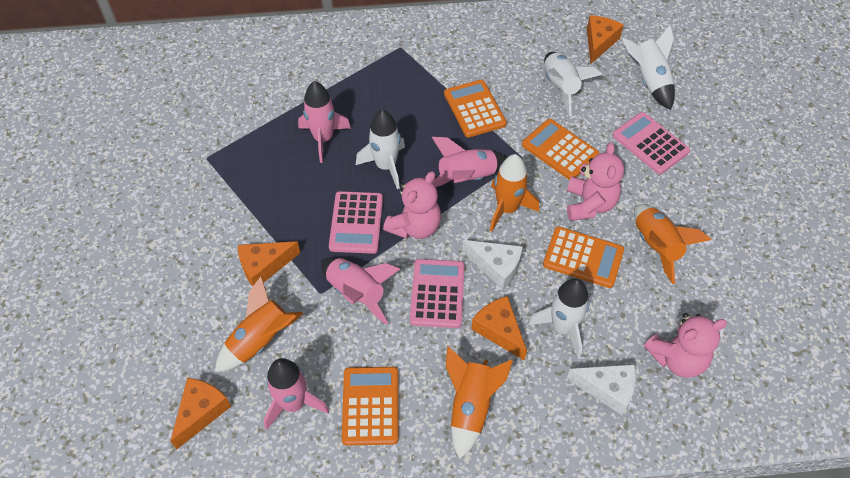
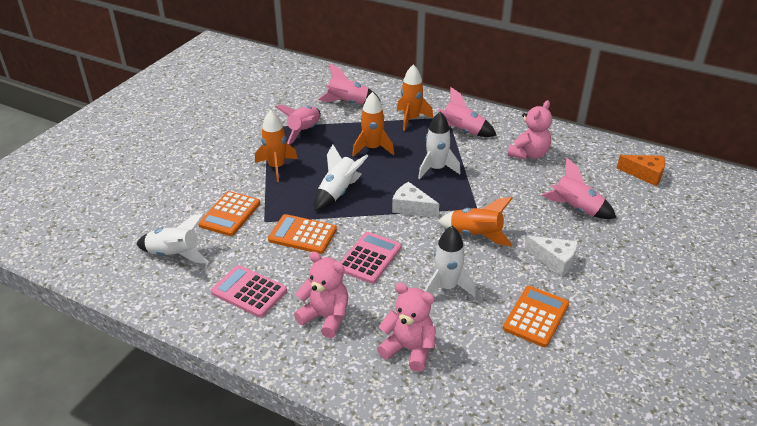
orange calculator: 4 -> 3
orange cheese: 4 -> 1
pink calculator: 3 -> 2

